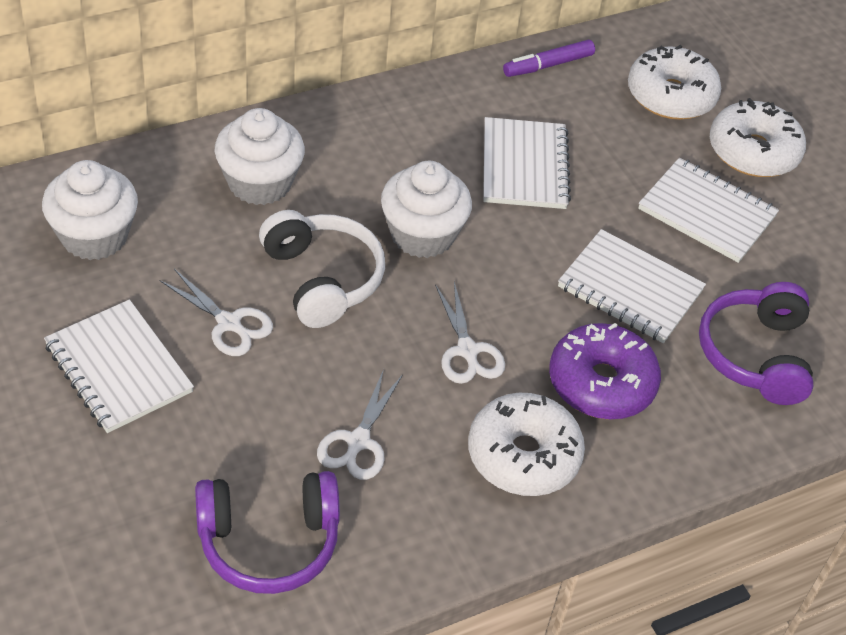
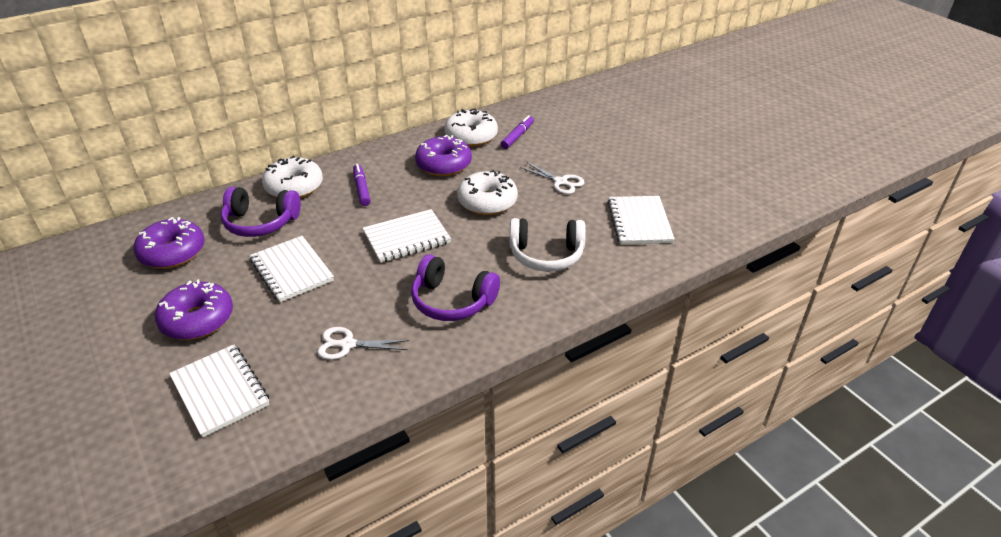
purple donut: 1 -> 3
purple marker: 1 -> 2
white cupcake: 3 -> 0
white scissors: 3 -> 2

